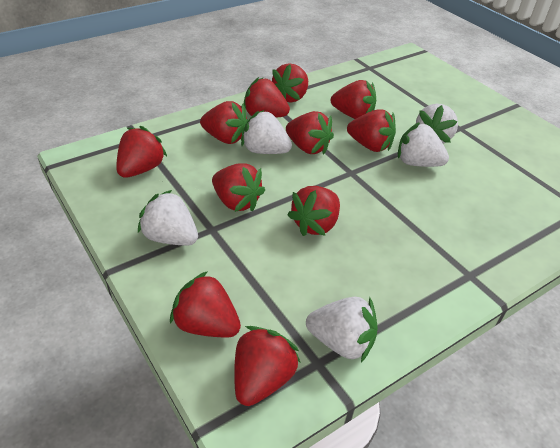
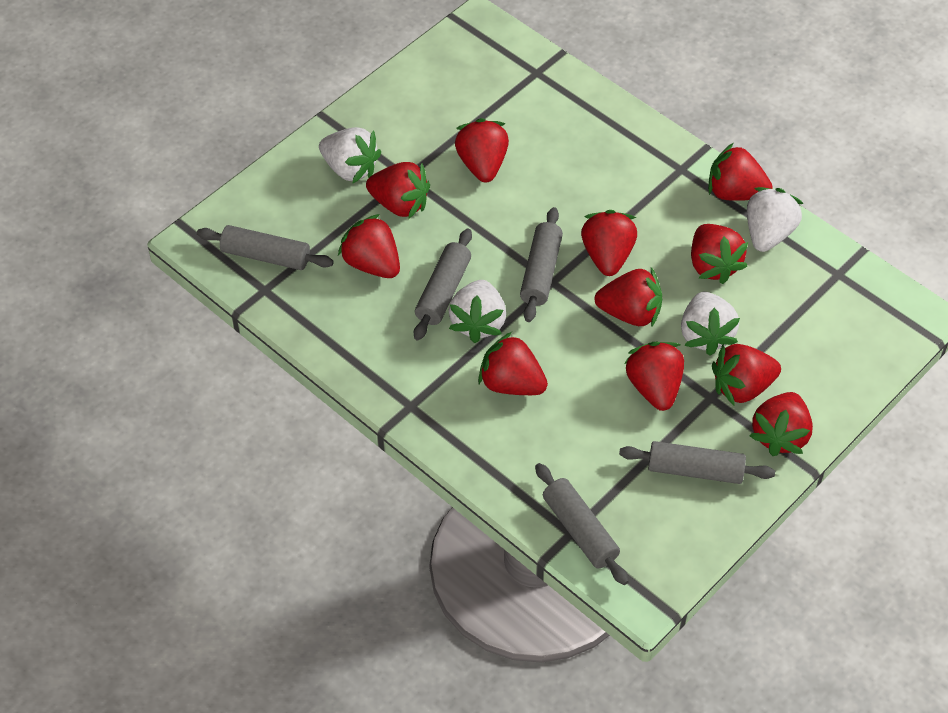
grey rolling pin: 0 -> 5
white strawberry: 5 -> 4

